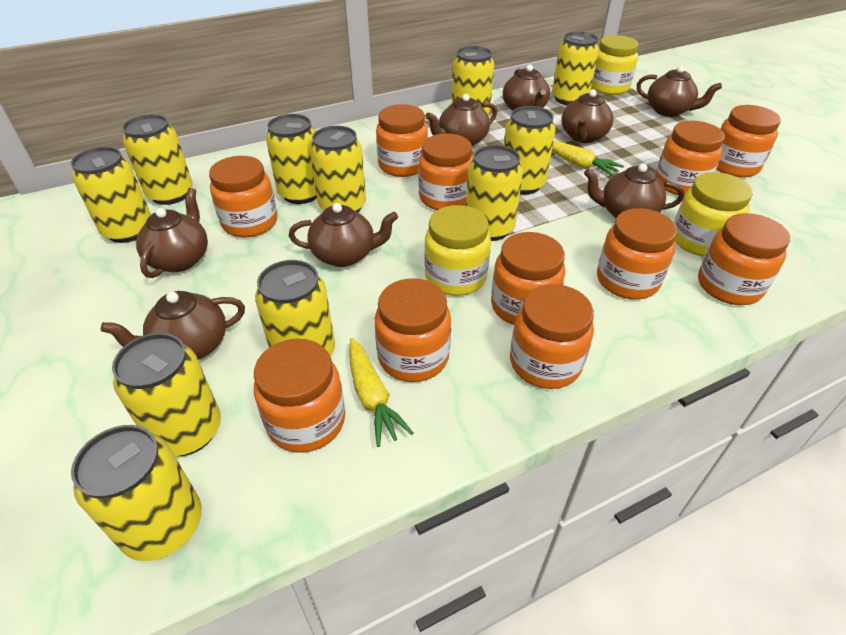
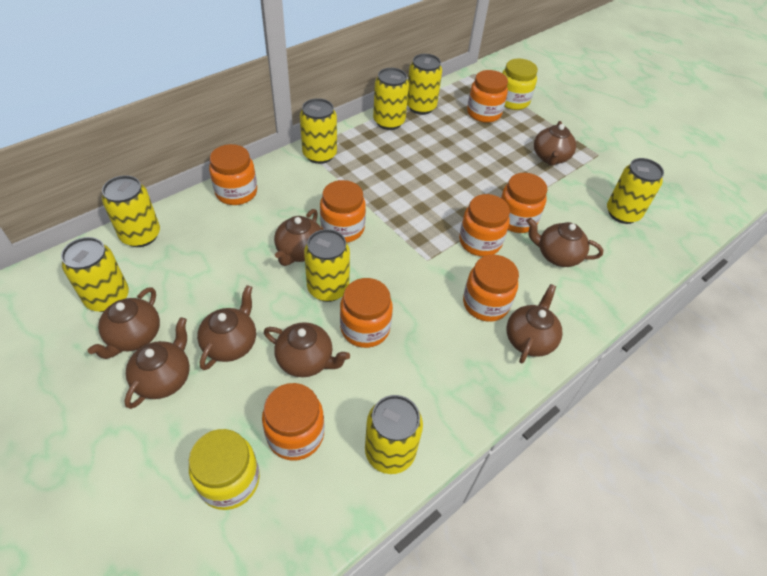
orange jar: 11 -> 8
yellow can: 11 -> 8
yellow carrot: 2 -> 0
yellow jar: 3 -> 2

